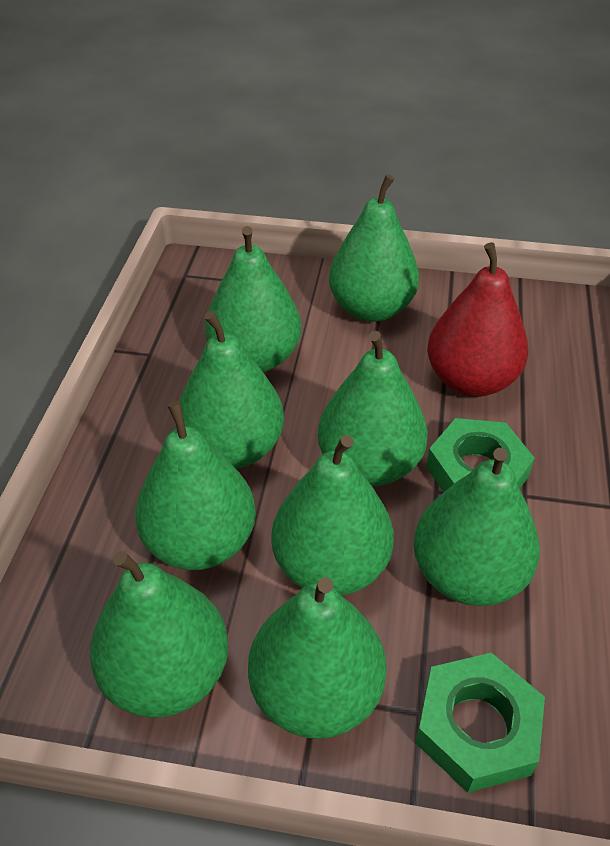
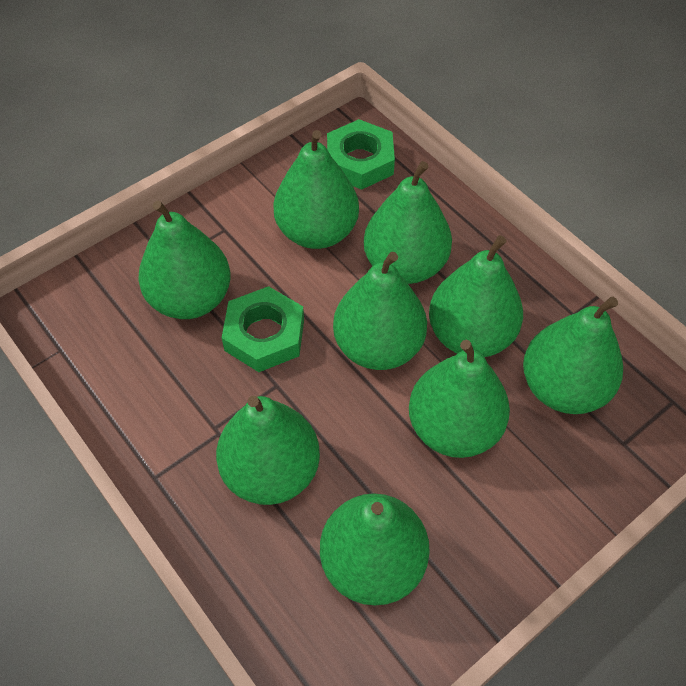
red pear: 1 -> 0

